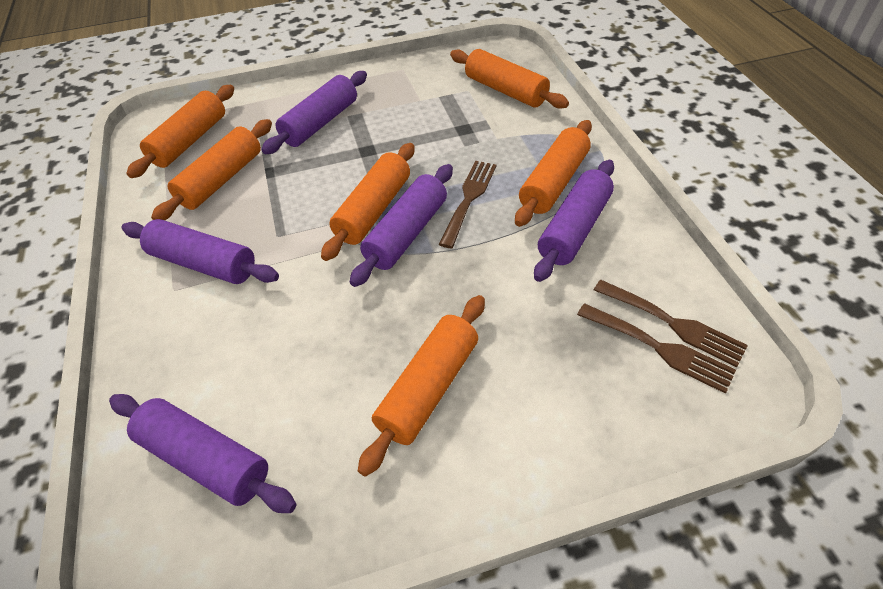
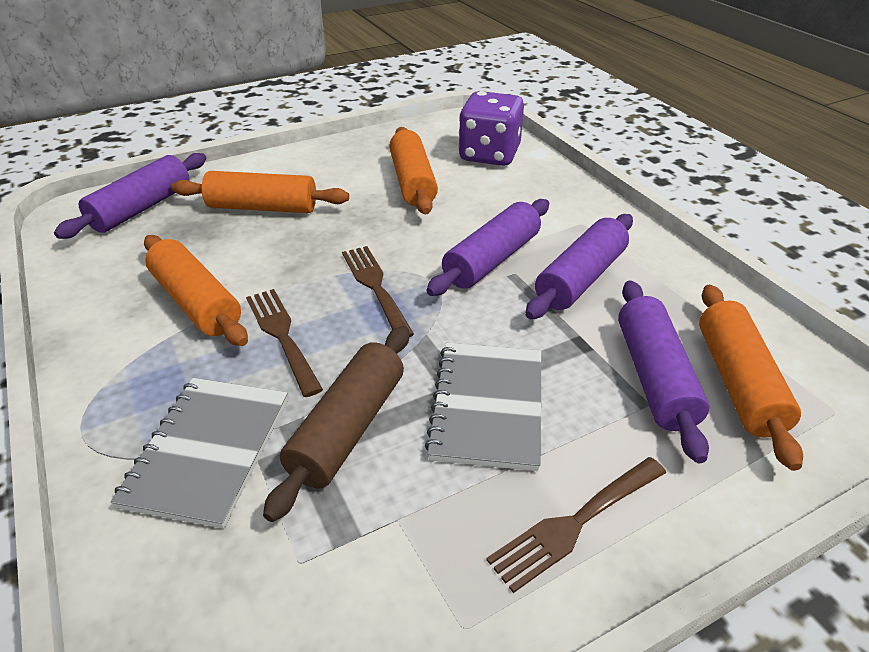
brown rolling pin: 0 -> 1
grey notebook: 0 -> 2
orange rolling pin: 6 -> 4
purple dice: 0 -> 1
purple rolling pin: 5 -> 4

